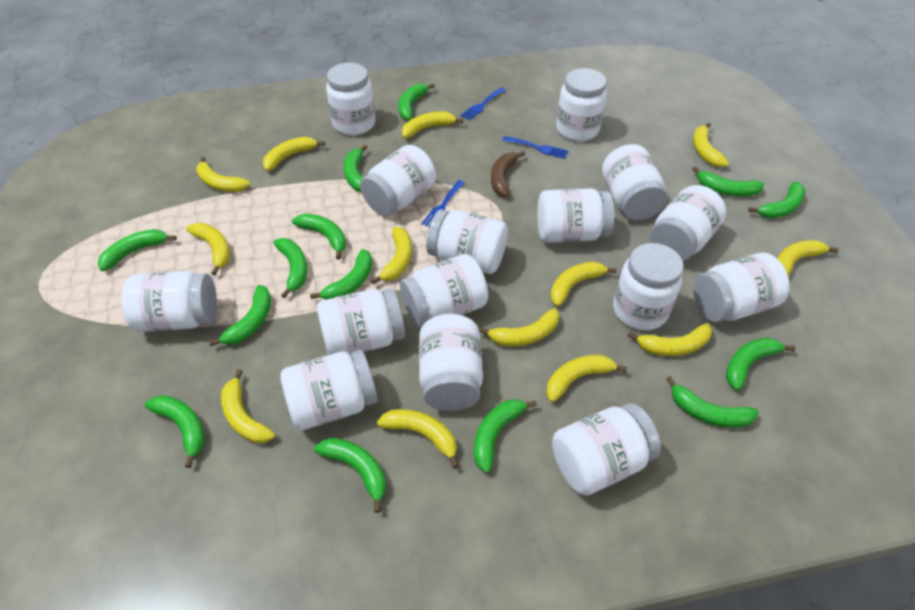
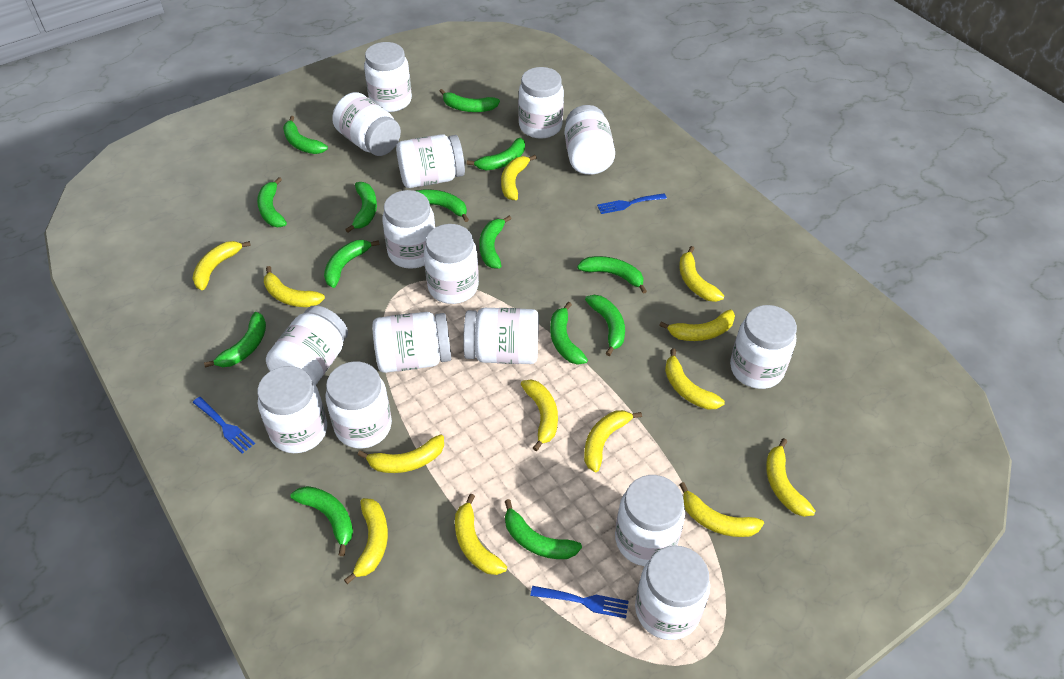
brown banana: 1 -> 0

